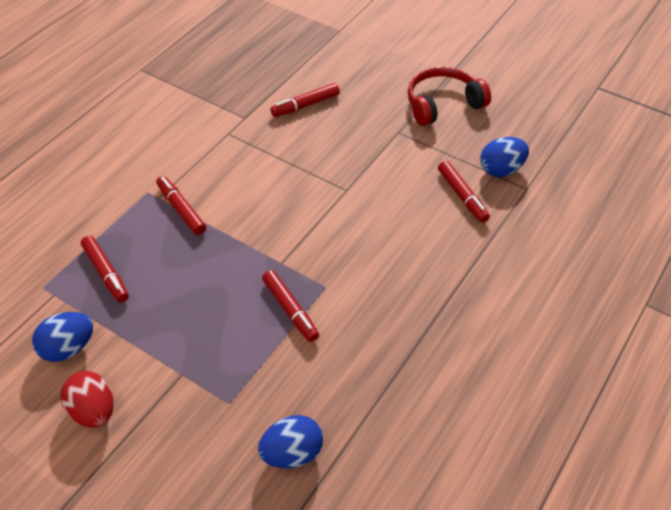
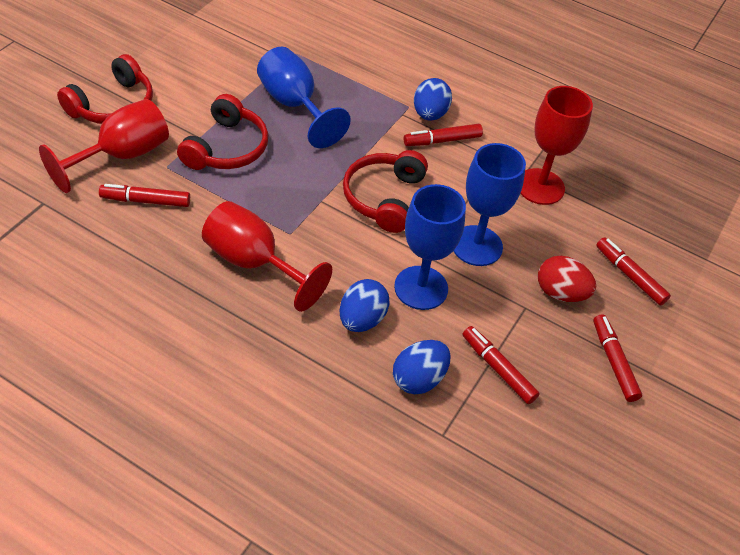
blue goblet: 0 -> 3
red goblet: 0 -> 3
red headphones: 1 -> 3

